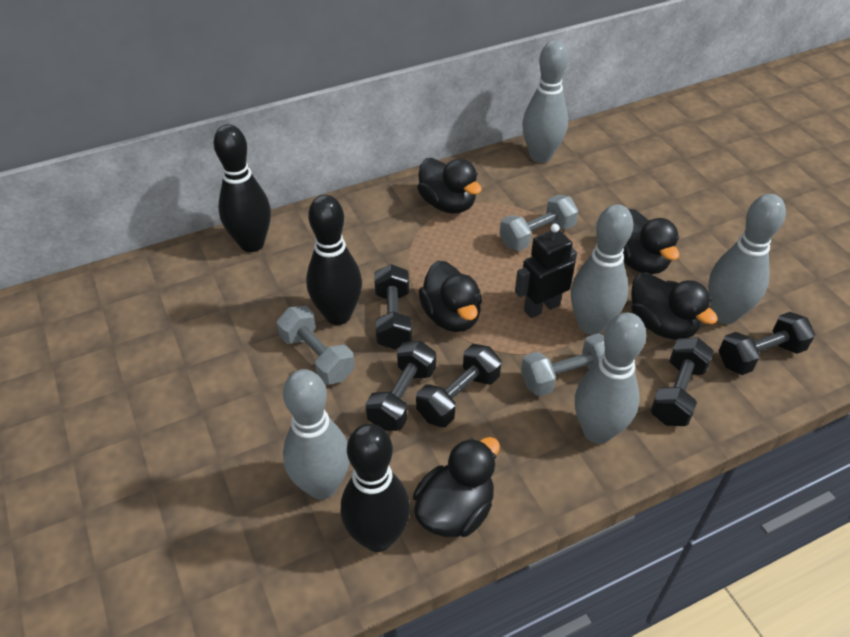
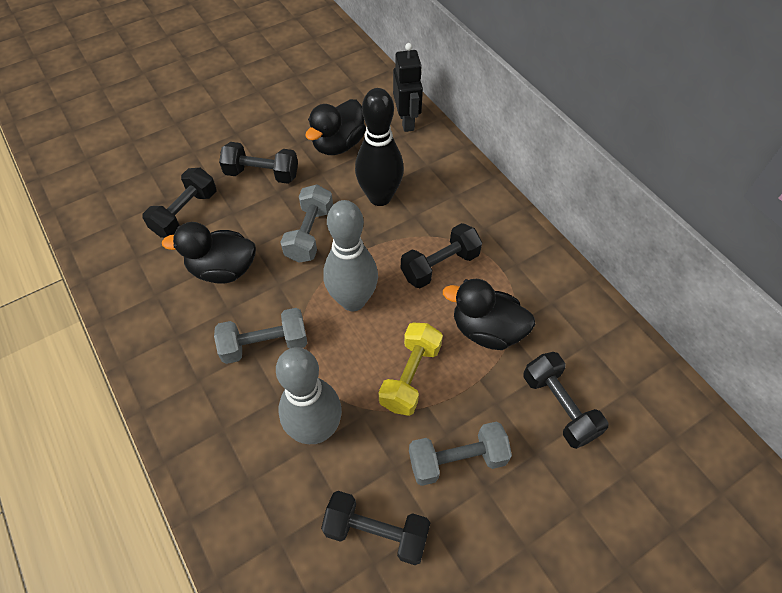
black bowling pin: 3 -> 1
black duck: 5 -> 3
grey bowling pin: 5 -> 2
yellow dumbbell: 0 -> 1

